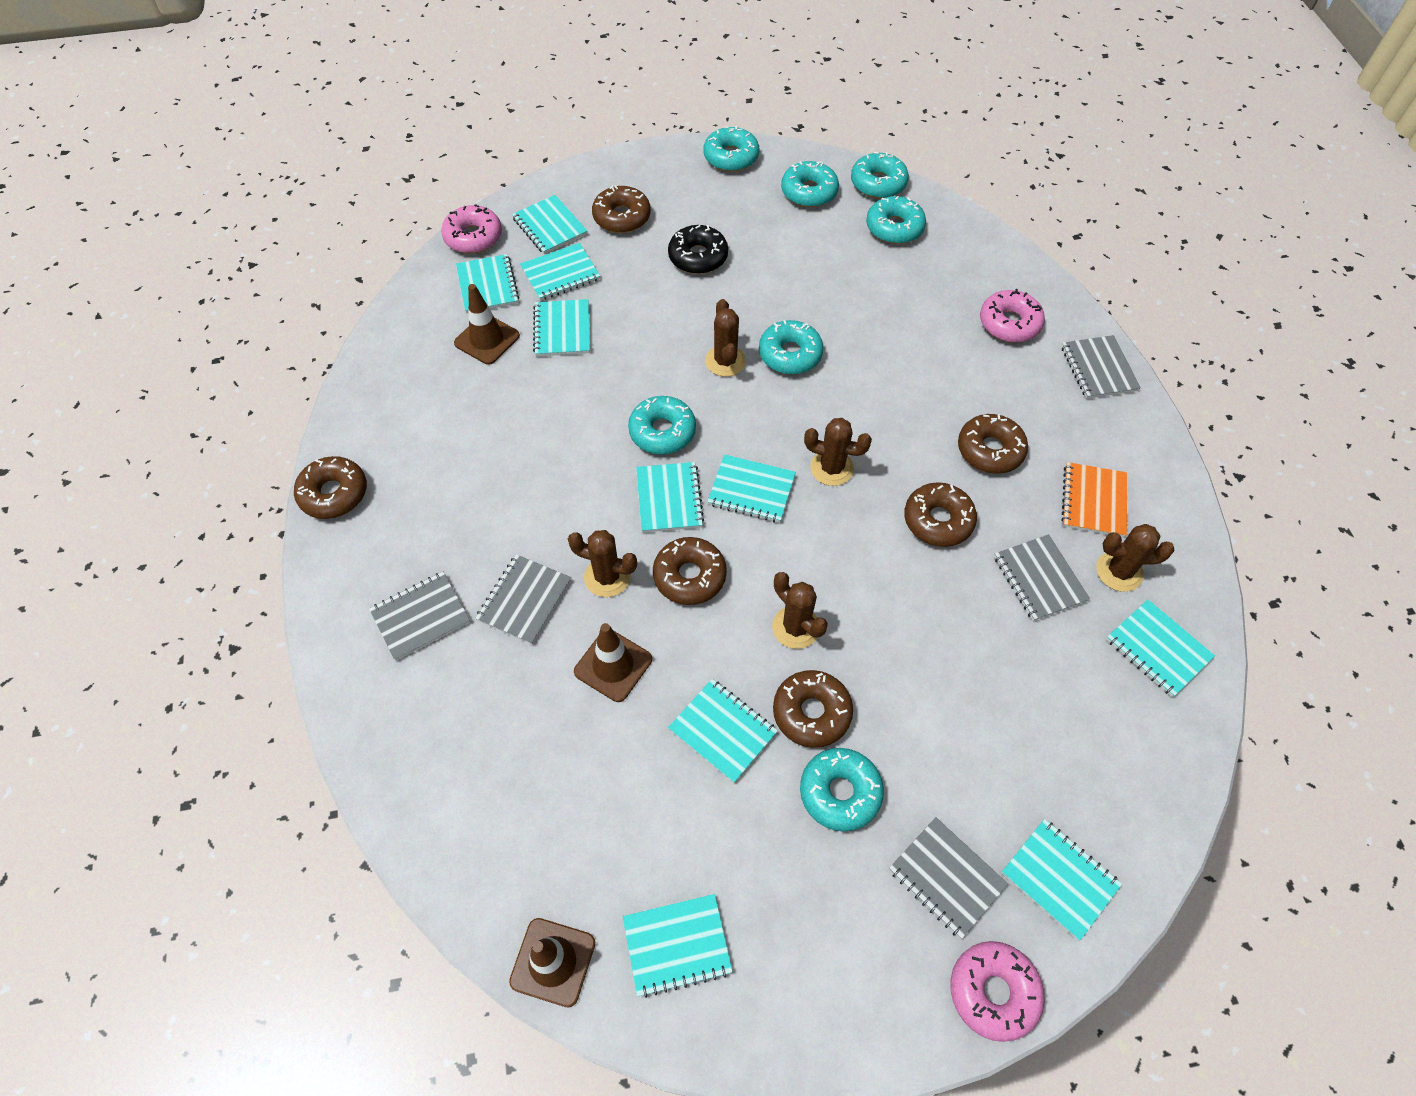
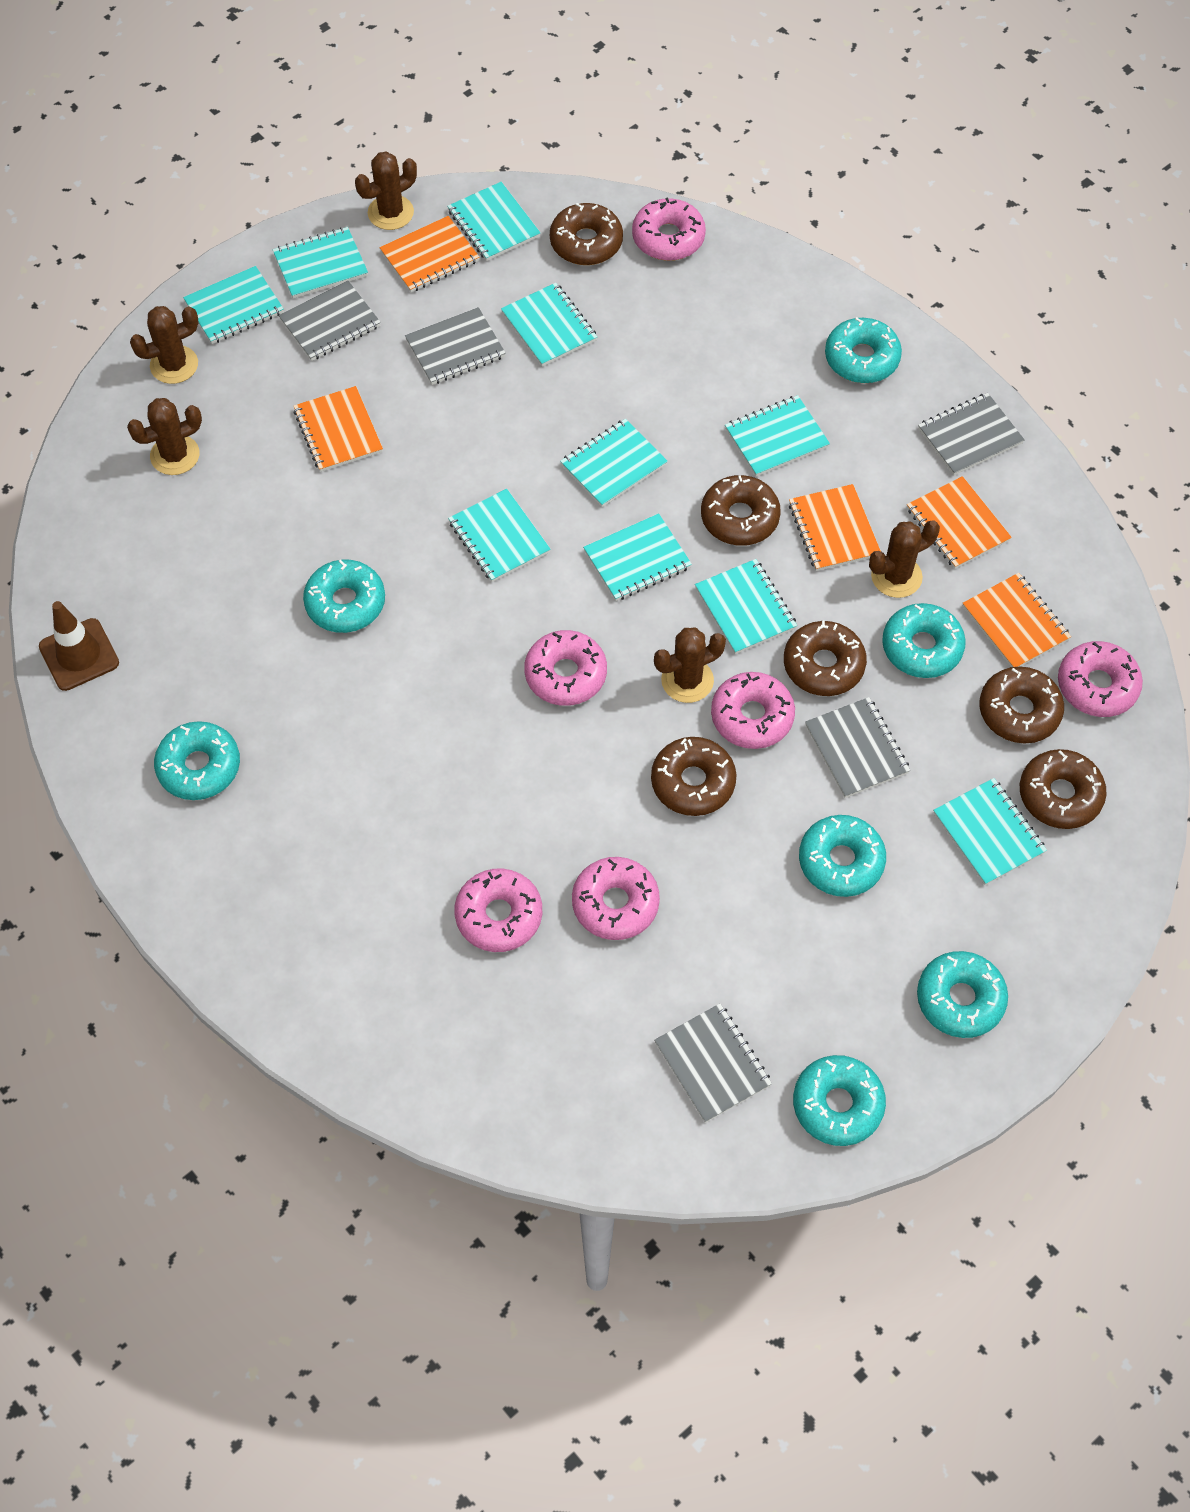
black donut: 1 -> 0
brown traffic cone: 3 -> 1
orange notebook: 1 -> 5
pink donut: 3 -> 6

